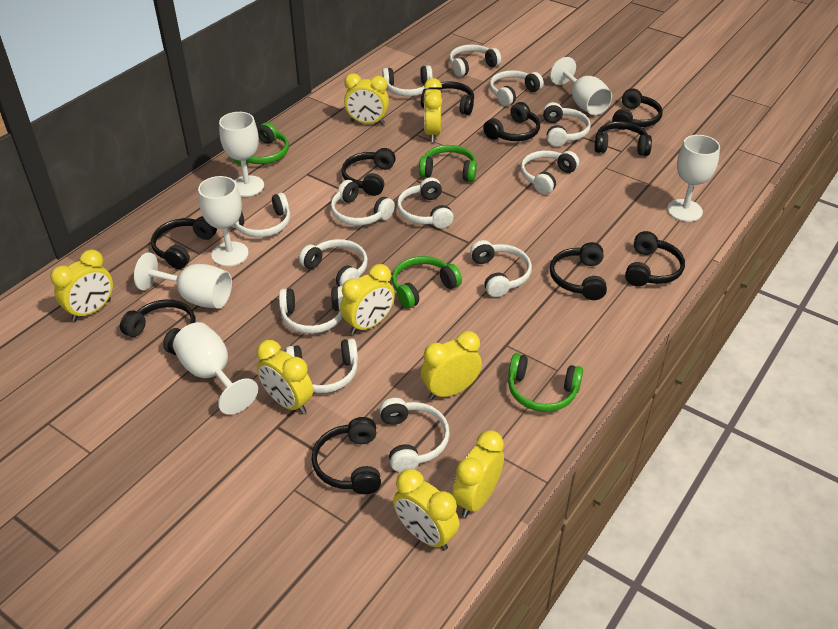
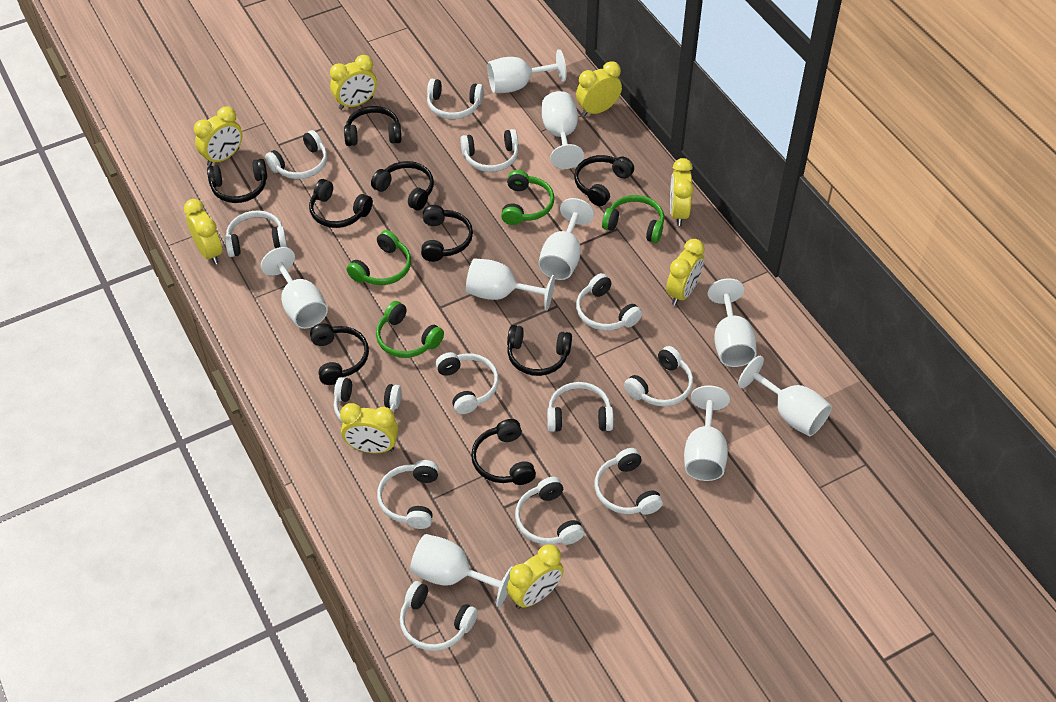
black headphones: 10 -> 9
white goblet: 6 -> 9

